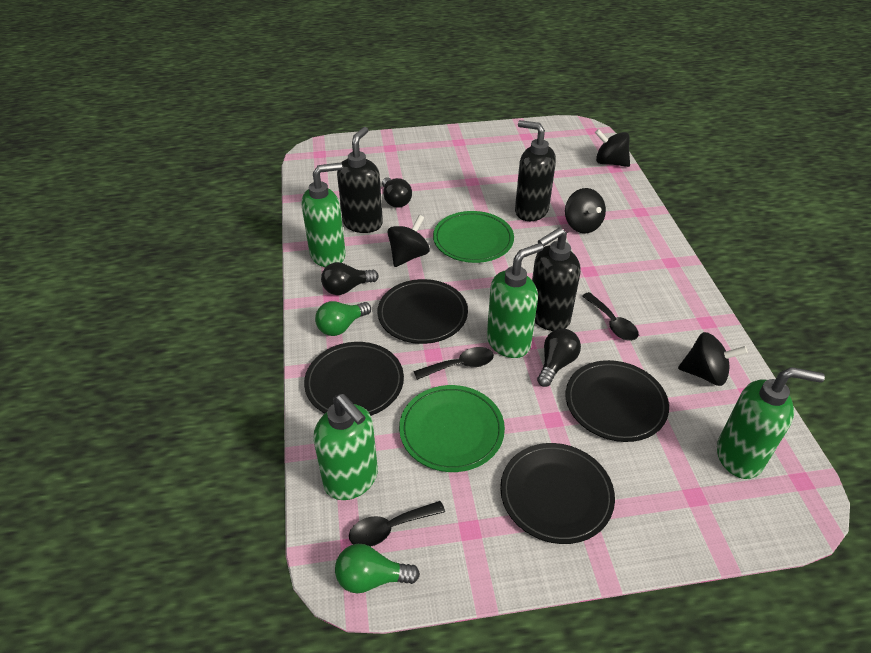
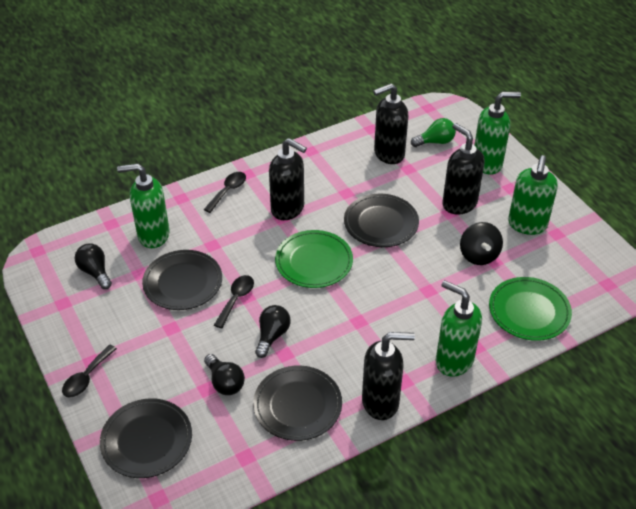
black soap dispenser: 3 -> 4
black spinning top: 4 -> 1
green light bulb: 2 -> 1

